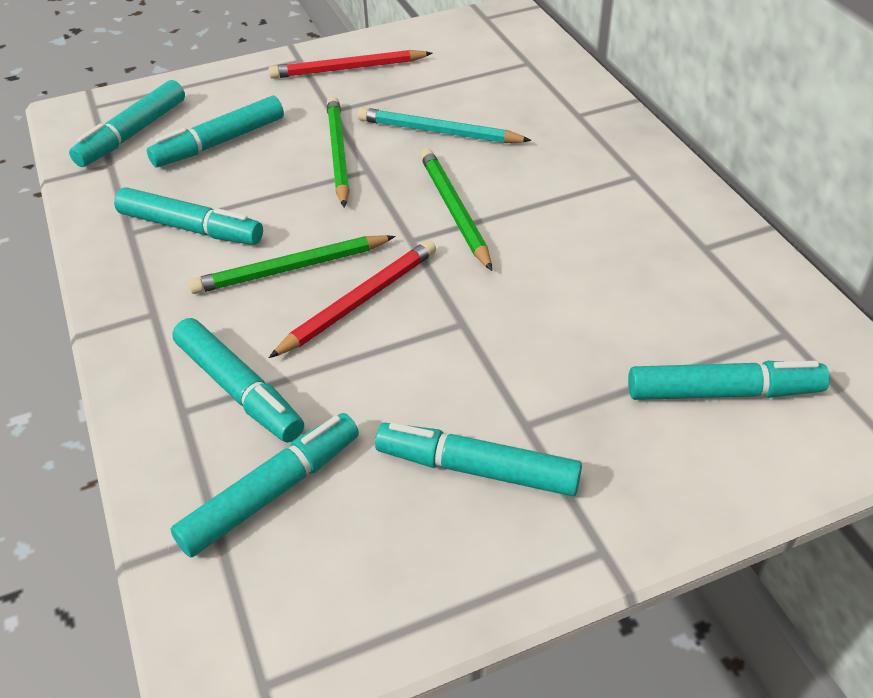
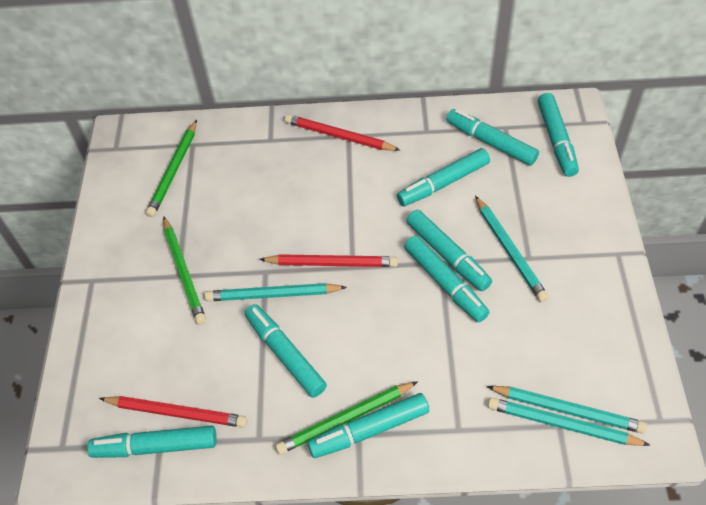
red pencil: 2 -> 3
turquoise marker: 7 -> 8
turquoise pencil: 1 -> 4

